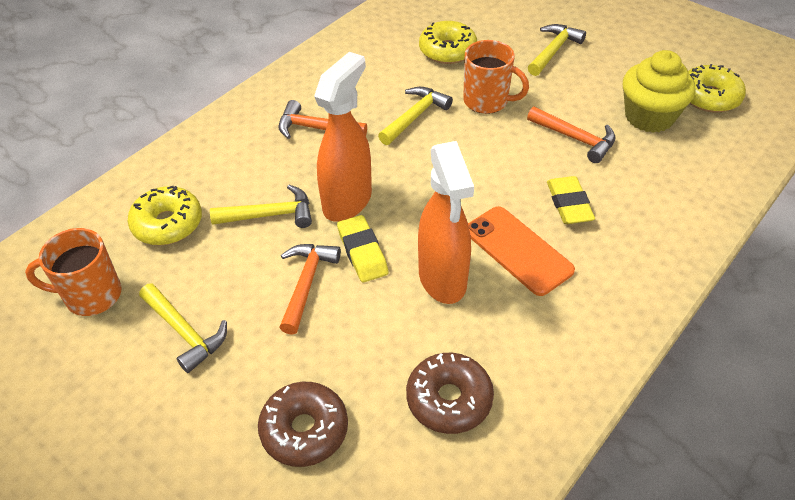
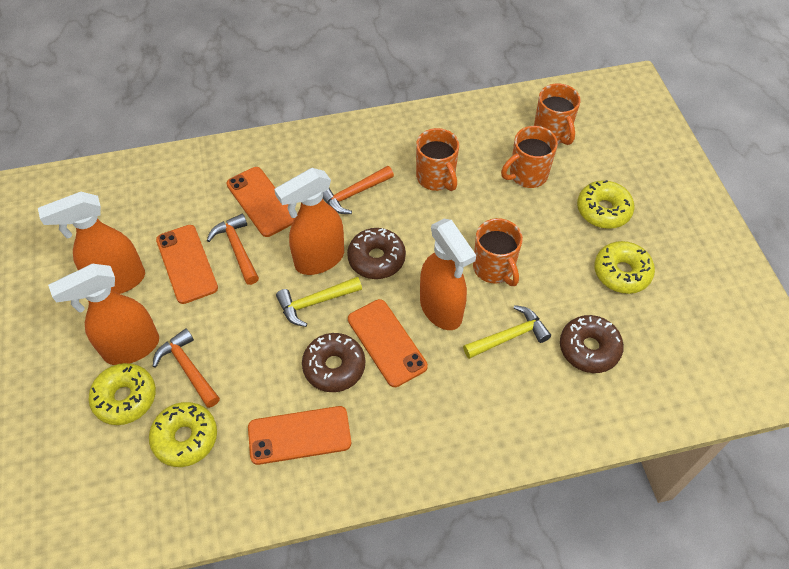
brown donut: 2 -> 3
orange mug: 2 -> 4
orange phone: 1 -> 4
orange spray bottle: 2 -> 4
yellow cupcake: 1 -> 0
yellow donut: 3 -> 4
yellow eraser: 2 -> 0
yellow hammer: 4 -> 2

